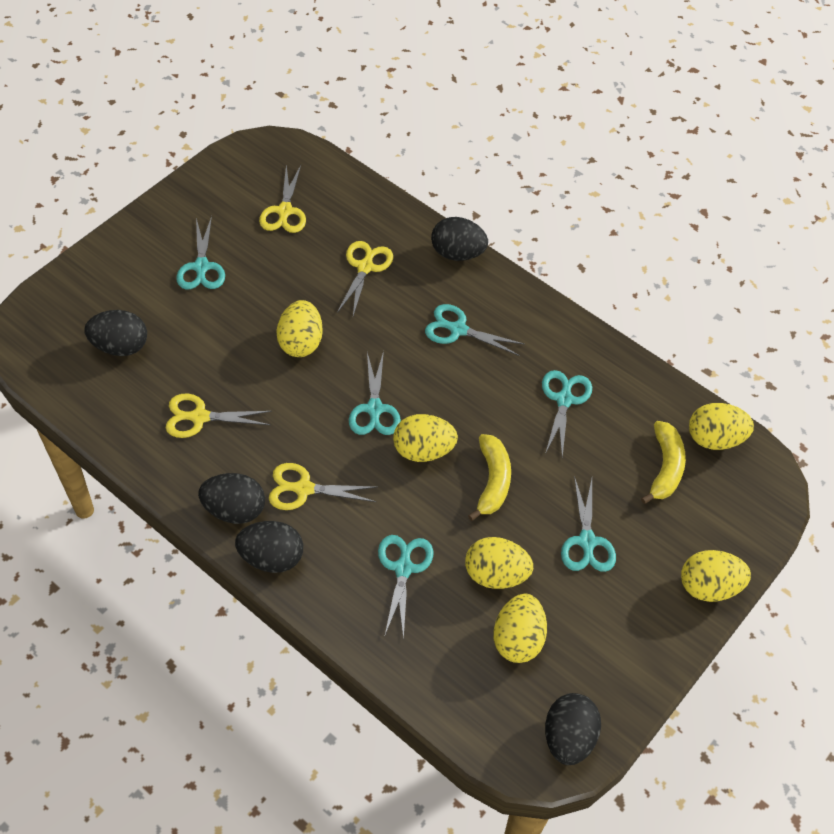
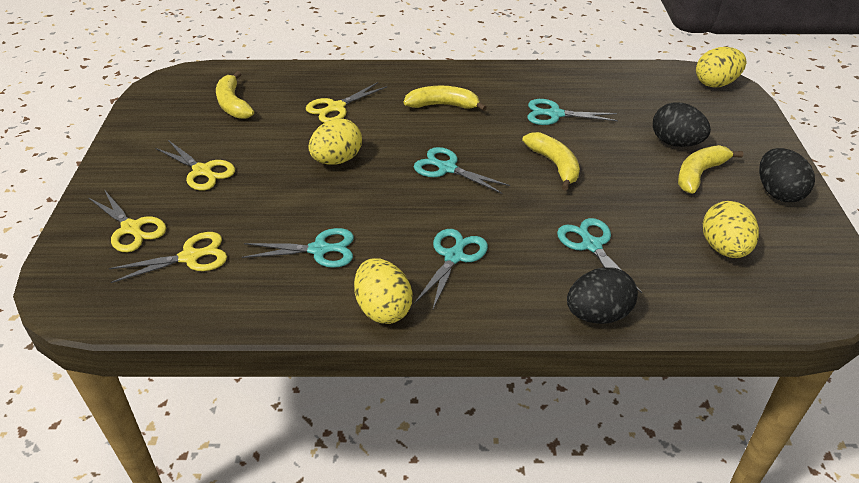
black egg: 5 -> 3
turquoise scissors: 6 -> 5
yellow banana: 2 -> 4
yellow egg: 6 -> 4

